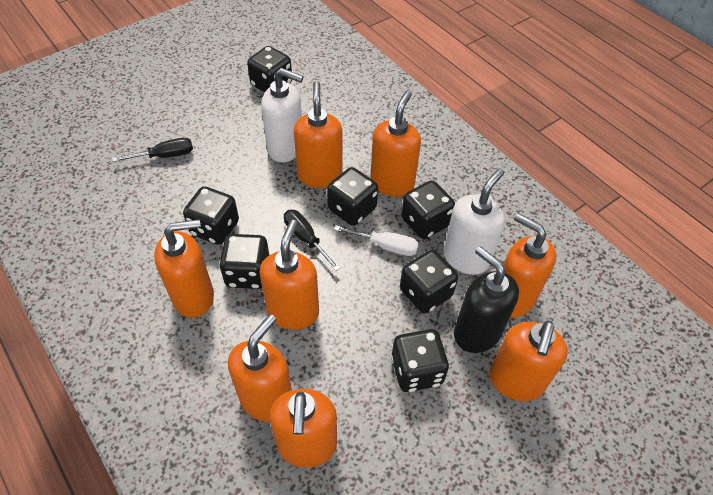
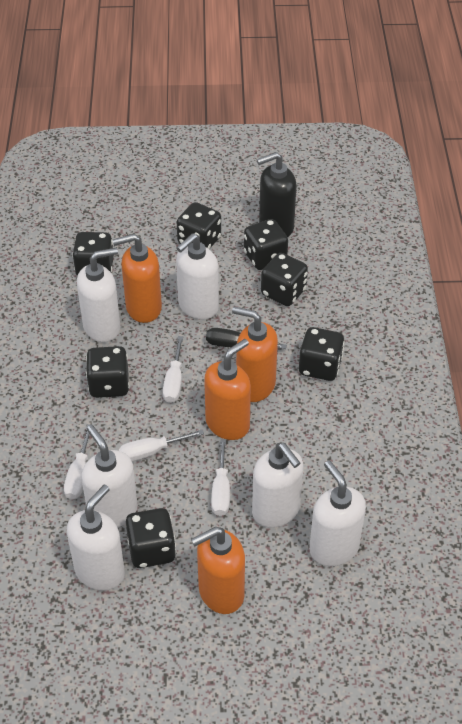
black screwdriver: 2 -> 1
orange soap dispenser: 8 -> 4
white screwdriver: 1 -> 4
white soap dispenser: 2 -> 6

